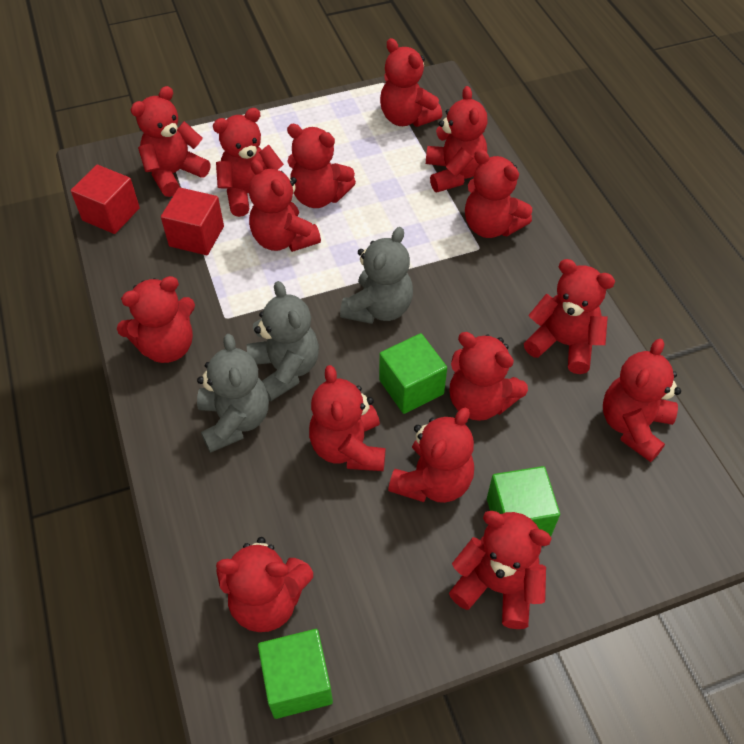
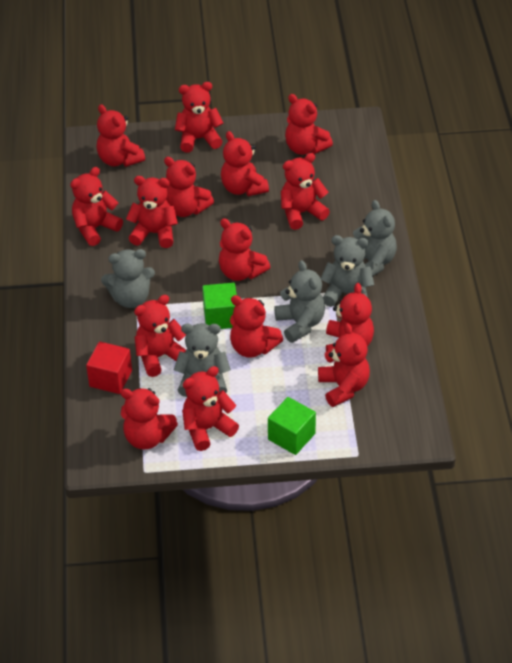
green cube: 3 -> 2
grey teddy bear: 3 -> 5
red cube: 2 -> 1

